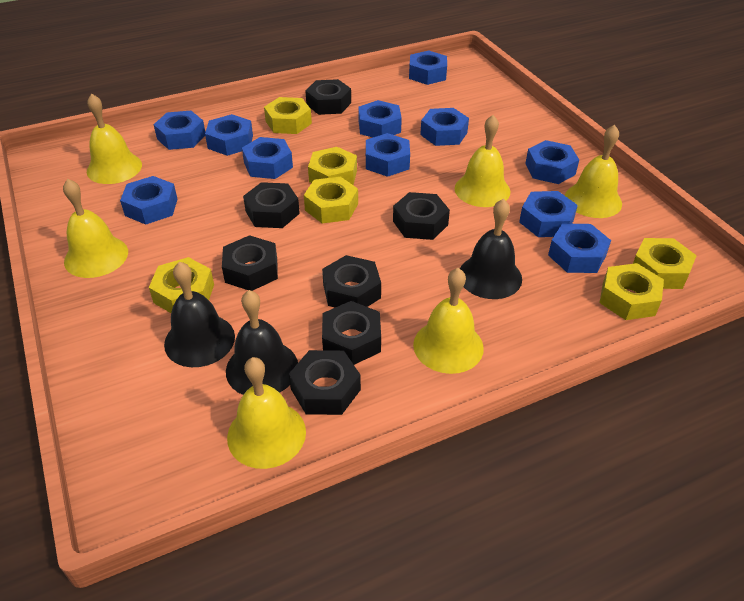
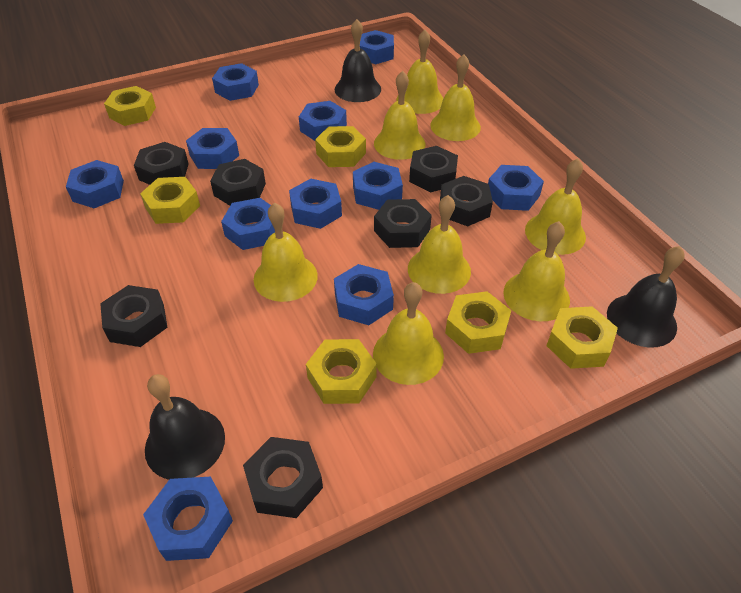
yellow bell: 6 -> 8

